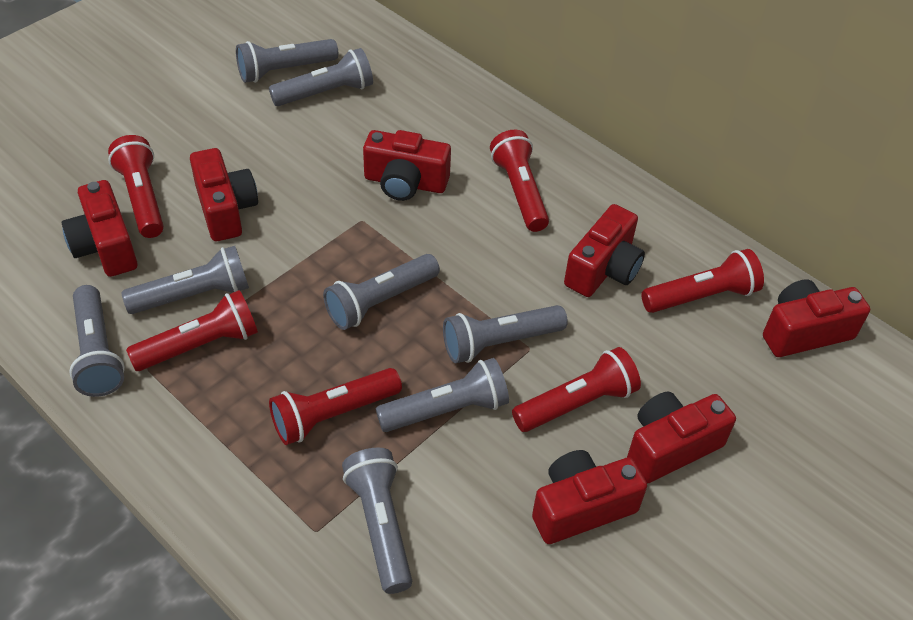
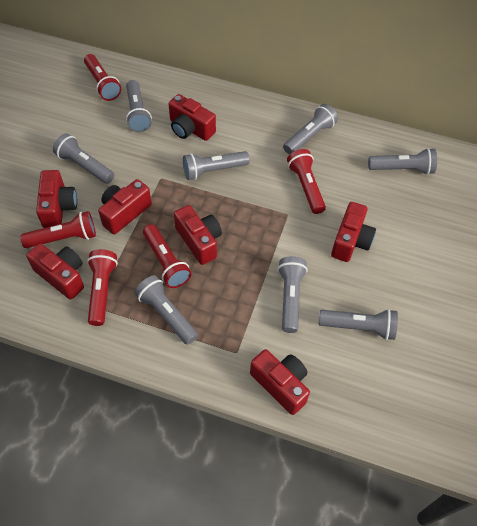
red flashlight: 6 -> 5

